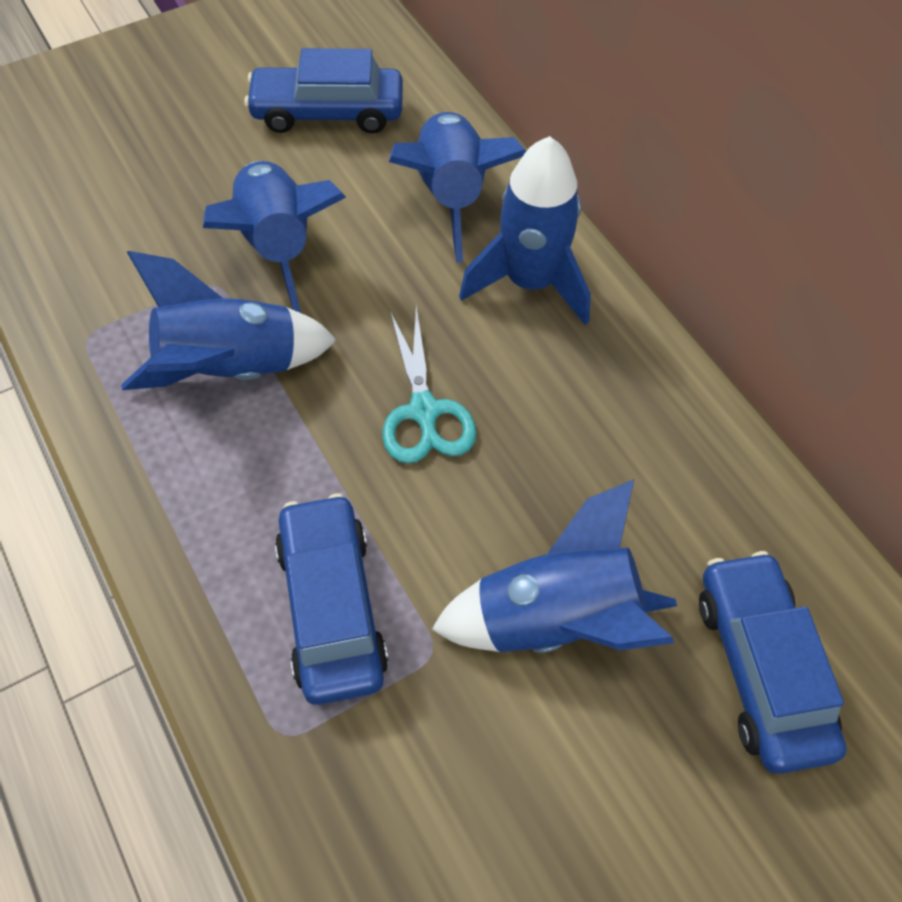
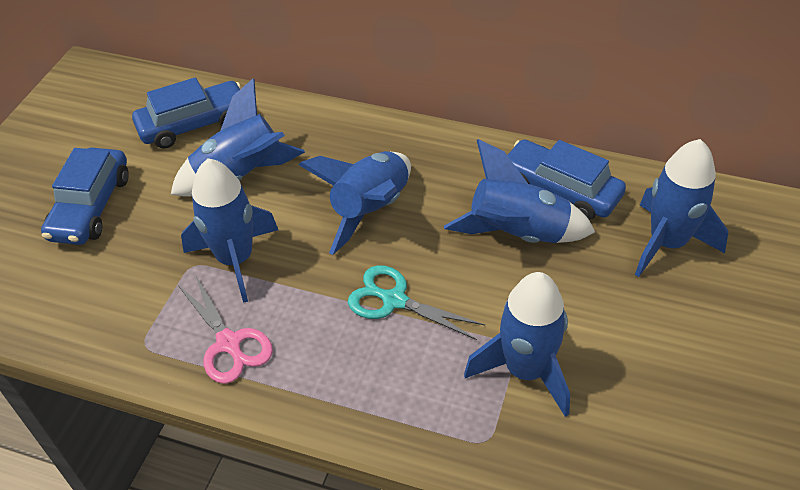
blue rocket: 5 -> 6
pink scissors: 0 -> 1

